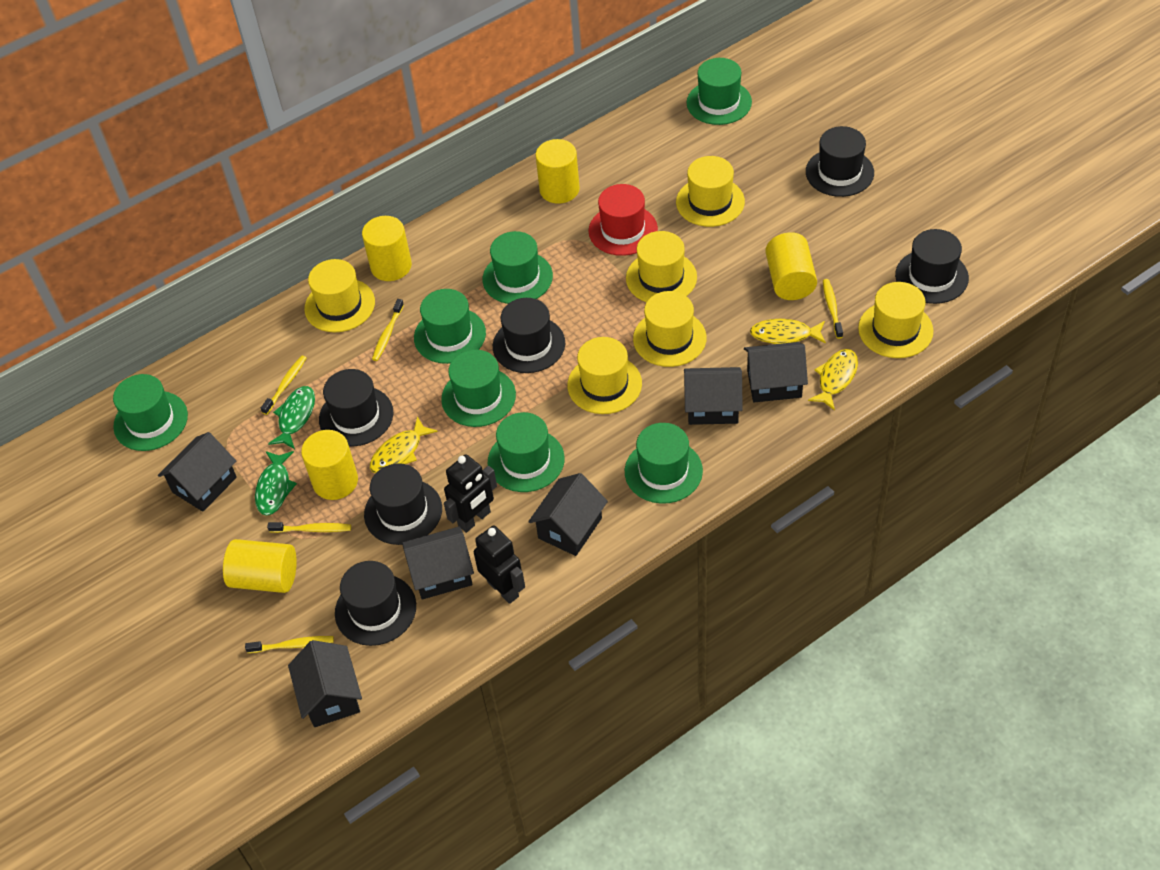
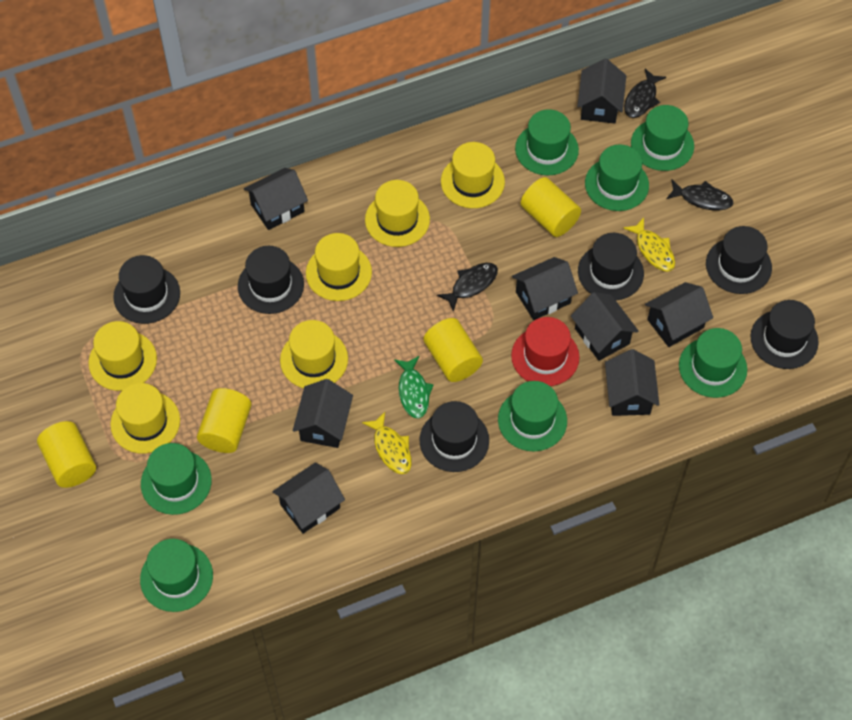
black fish: 0 -> 3
black house: 6 -> 8
black robot: 2 -> 0
green fish: 2 -> 1
yellow cylinder: 5 -> 4
yellow fish: 3 -> 2
yellow toothbrush: 5 -> 0

